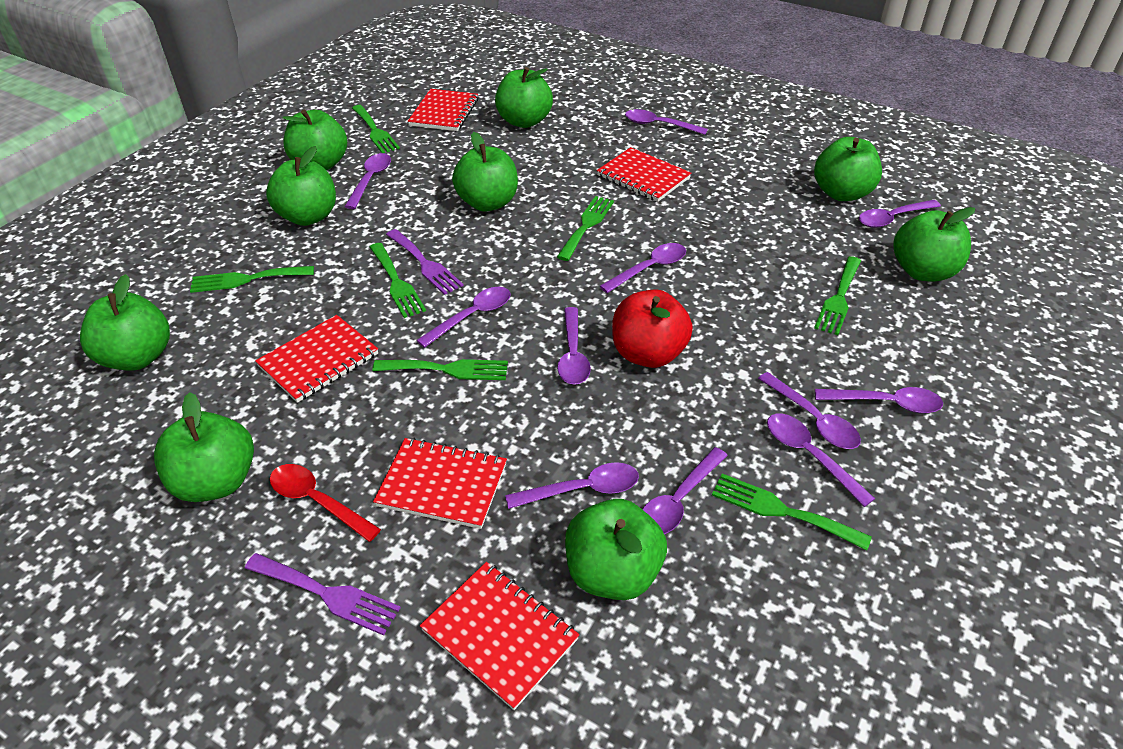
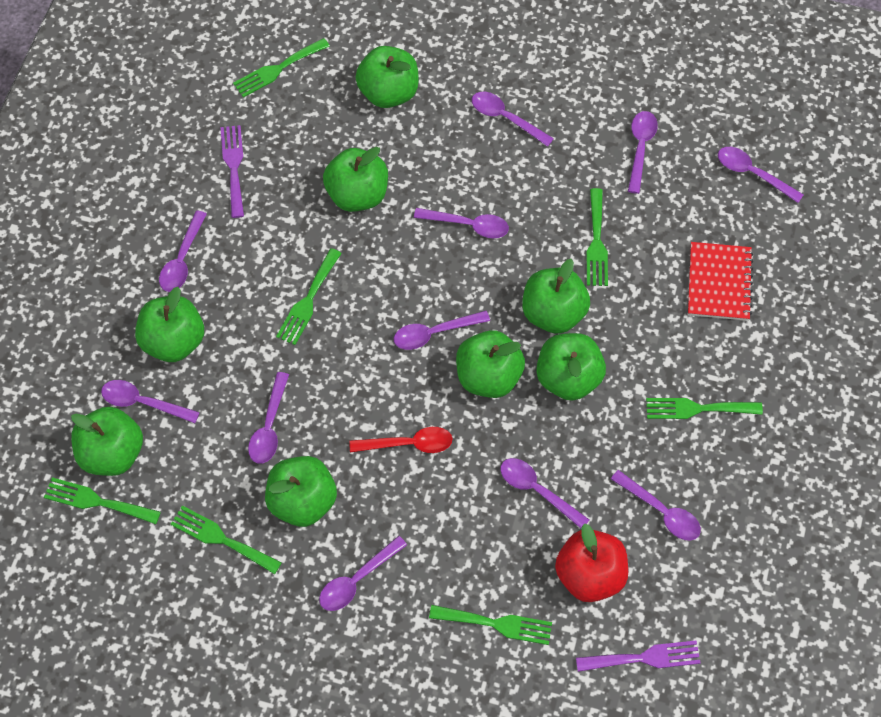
green apple: 9 -> 8
red notebook: 5 -> 1

